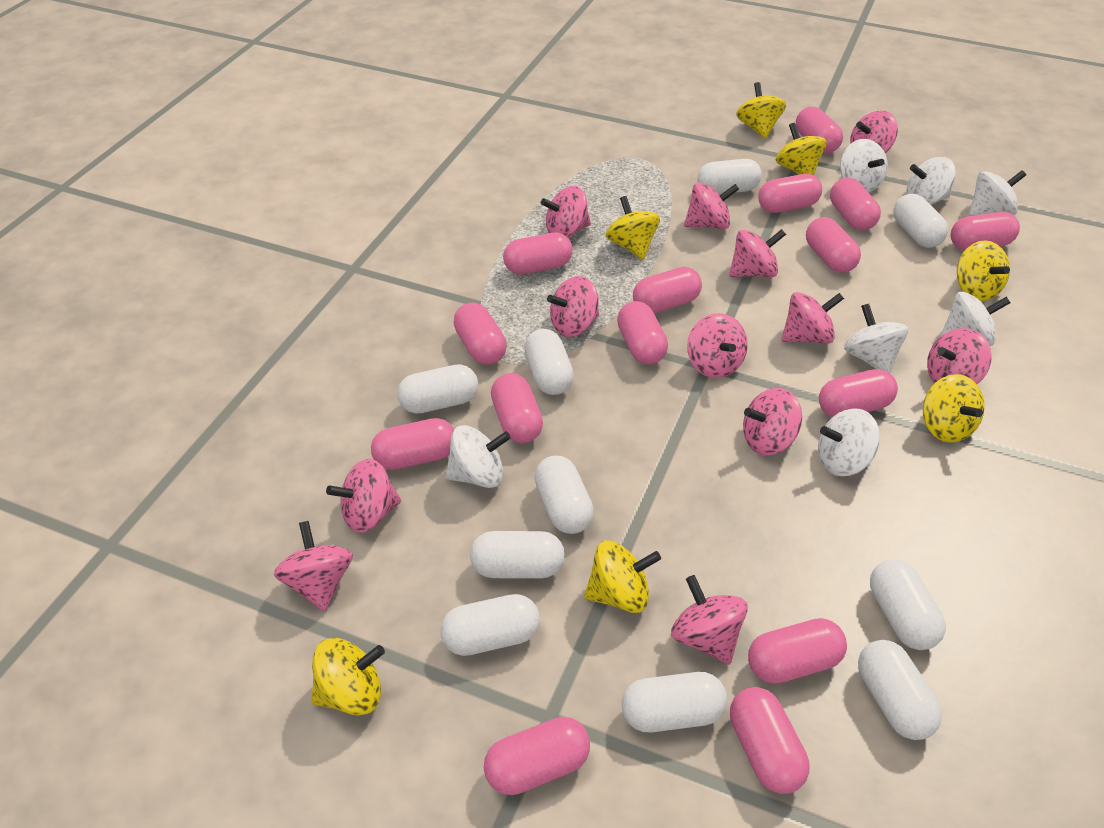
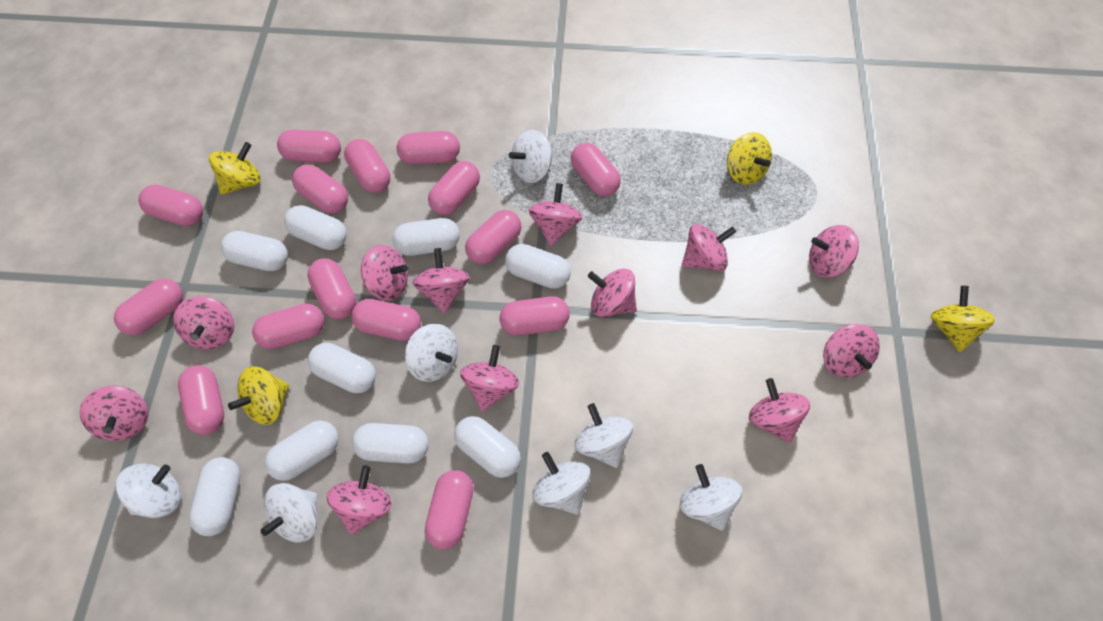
white capsule: 10 -> 9
yellow spinning top: 7 -> 4

